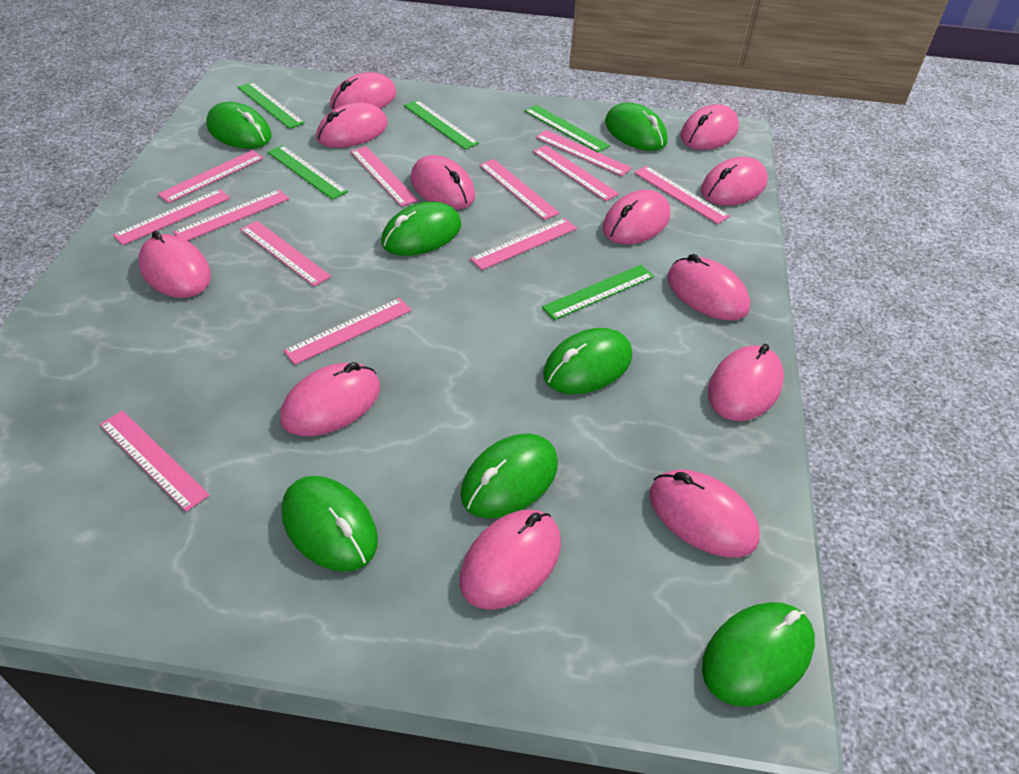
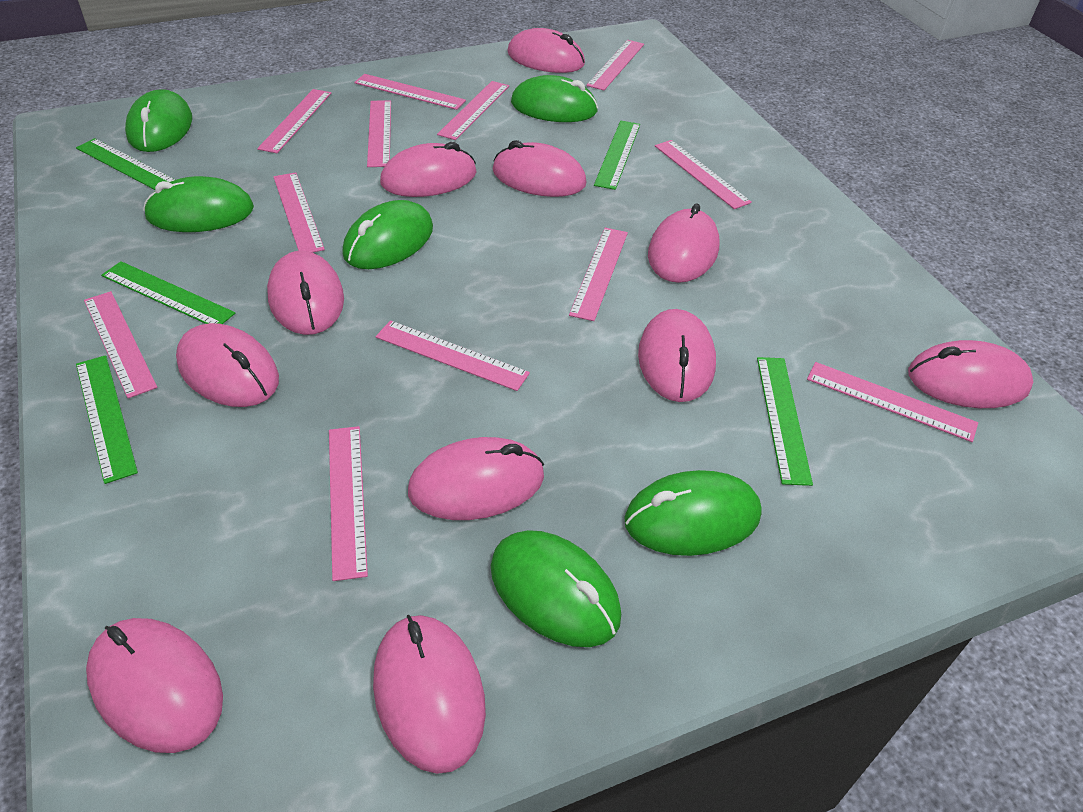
green mouse: 7 -> 6
pink mouse: 12 -> 11

